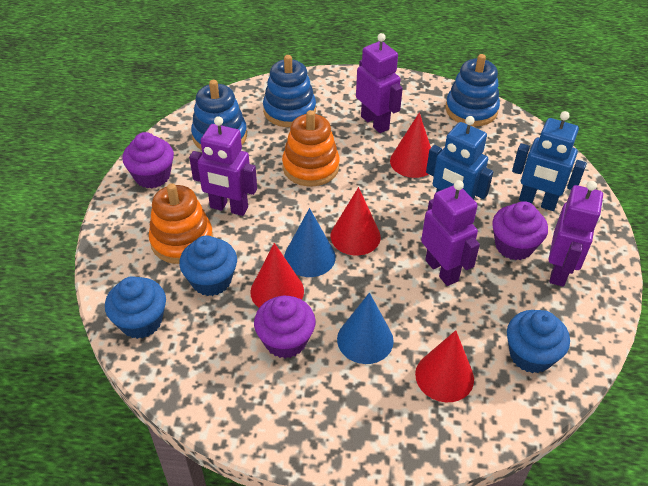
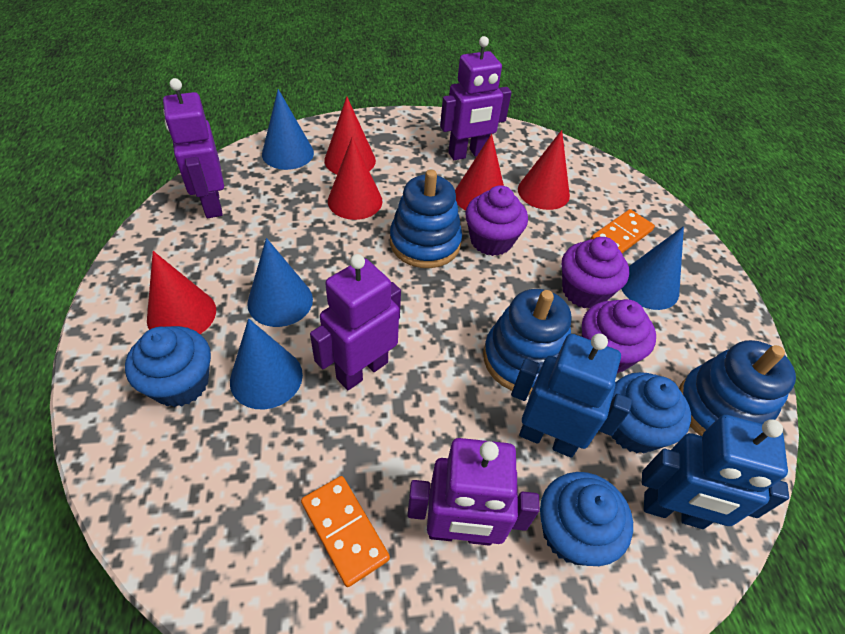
blue cone: 2 -> 4
orange domino: 0 -> 2
orange stacking toy: 2 -> 0
red cone: 4 -> 5

